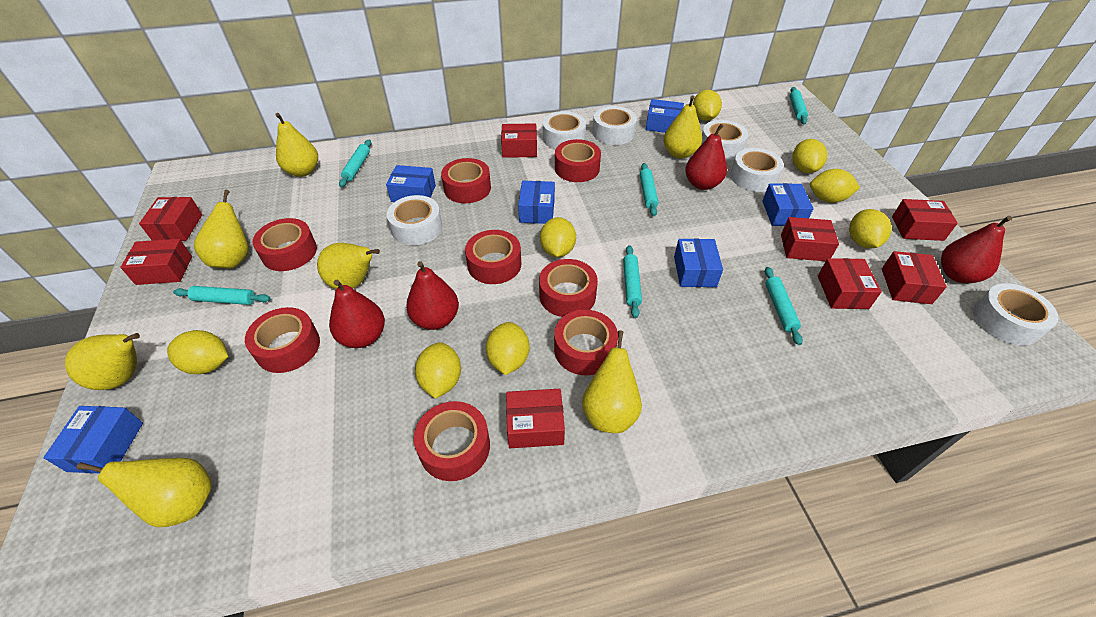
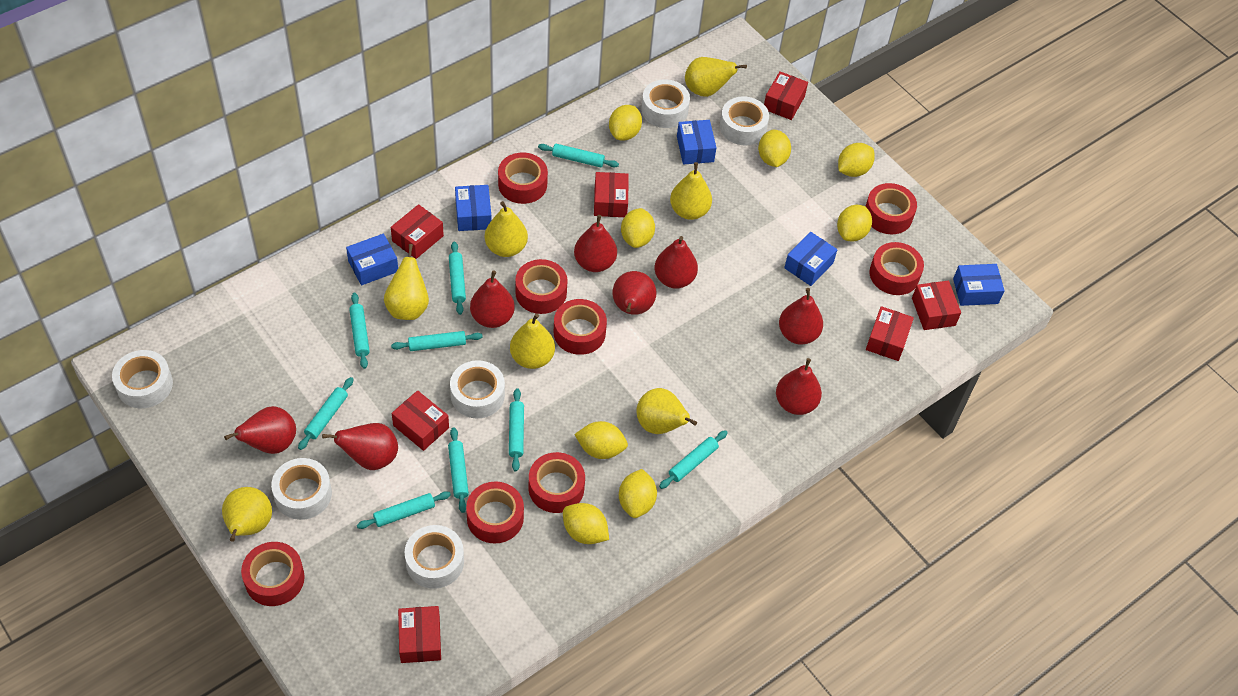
blue box: 6 -> 5
red box: 8 -> 7
red pear: 4 -> 8
turquoise rolling pin: 6 -> 9

